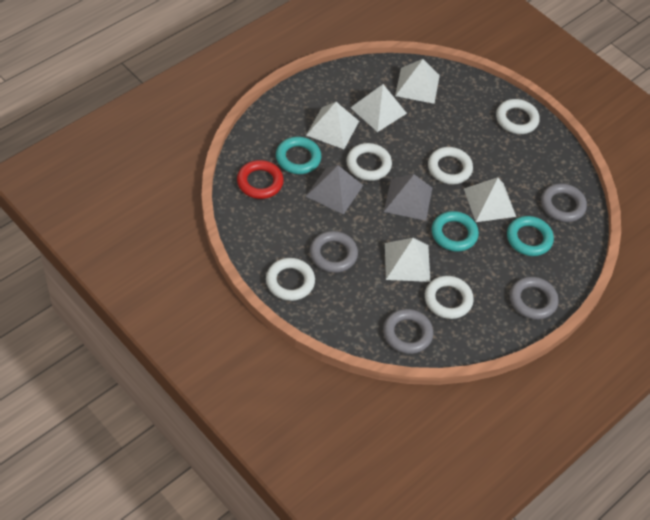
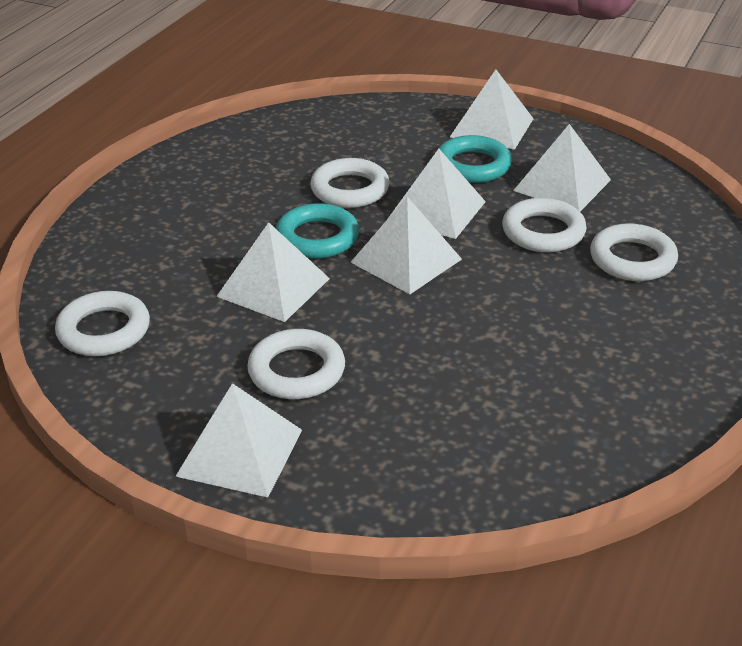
grey pyramid: 2 -> 0
grey ring: 4 -> 0
red ring: 1 -> 0
turquoise ring: 3 -> 2
white pyramid: 5 -> 6

